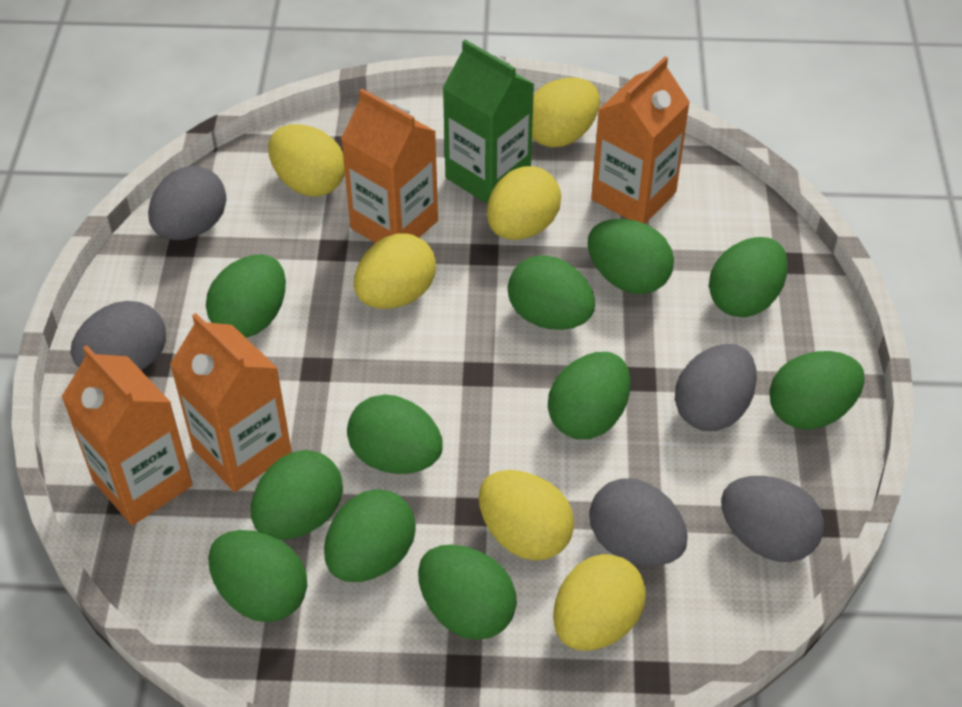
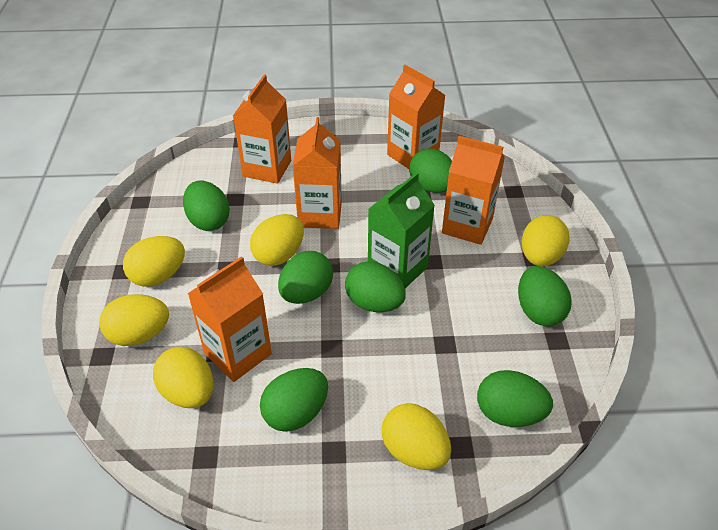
green egg: 11 -> 7
grey egg: 5 -> 0
orange carton: 4 -> 5

